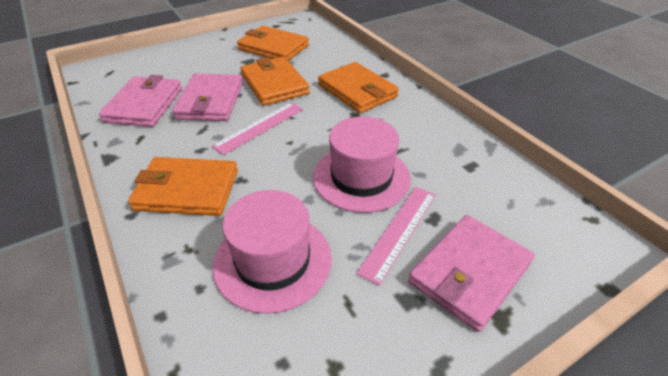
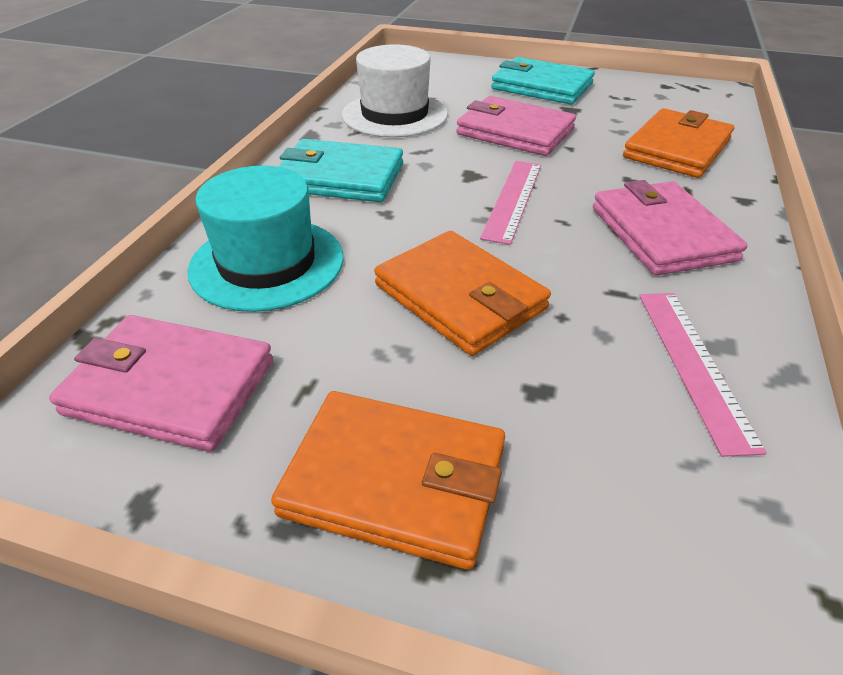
orange wallet: 4 -> 3
pink hat: 2 -> 0
turquoise hat: 0 -> 1
turquoise wallet: 0 -> 2
white hat: 0 -> 1

